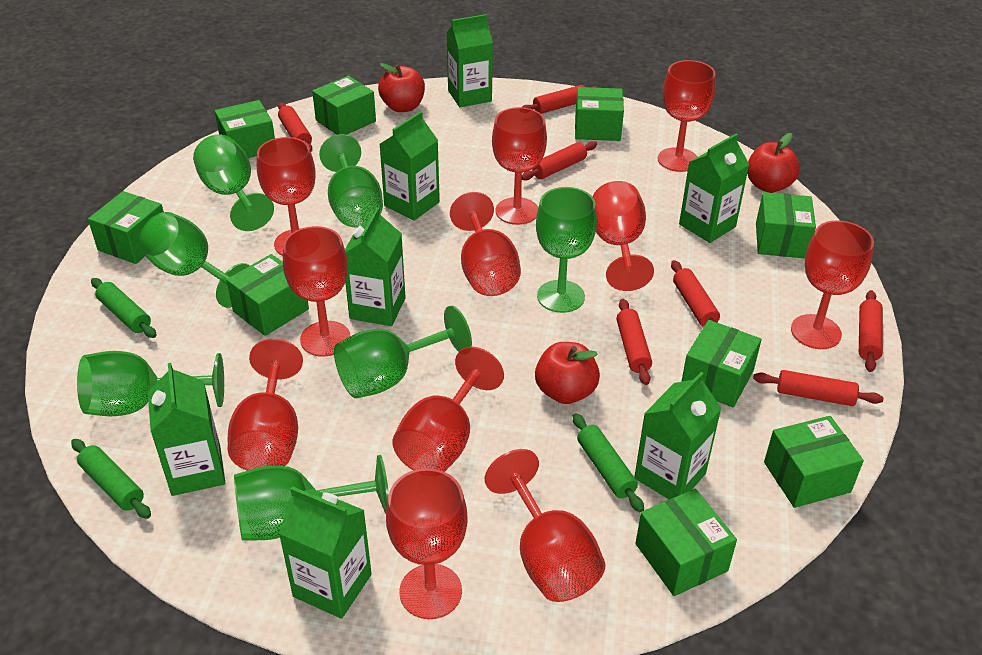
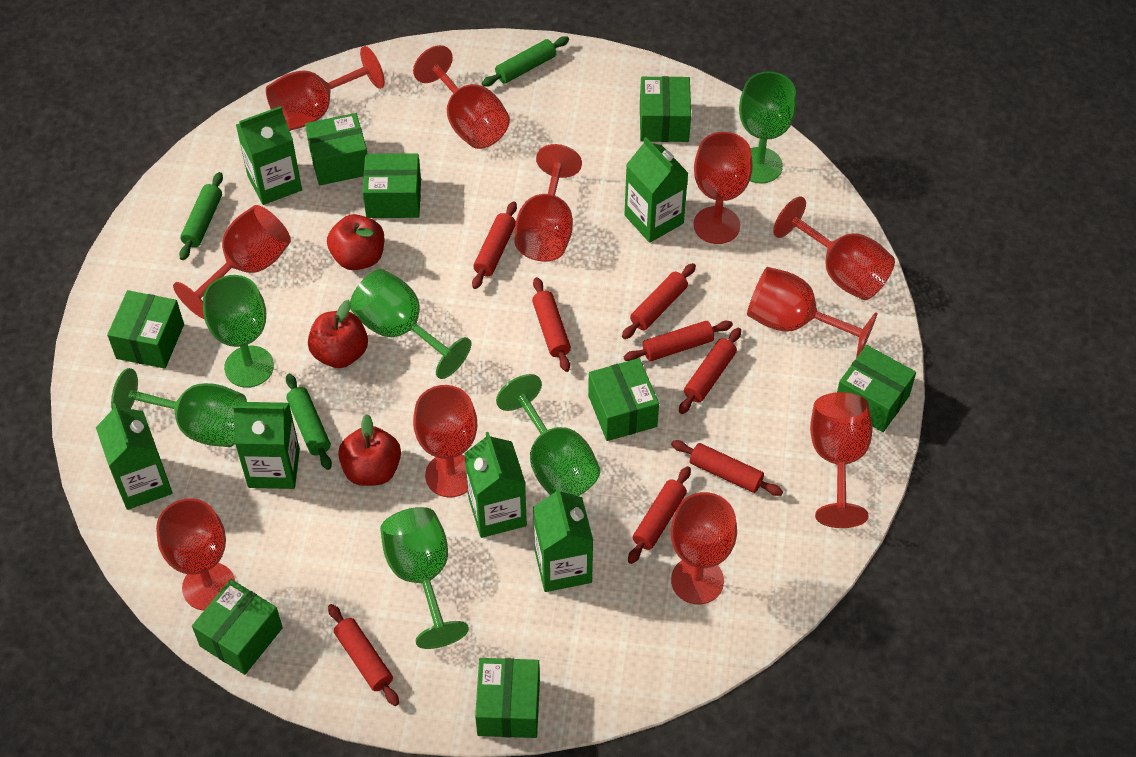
green box: 9 -> 8
green carton: 7 -> 6
green goblet: 7 -> 6
red rolling pin: 7 -> 8

